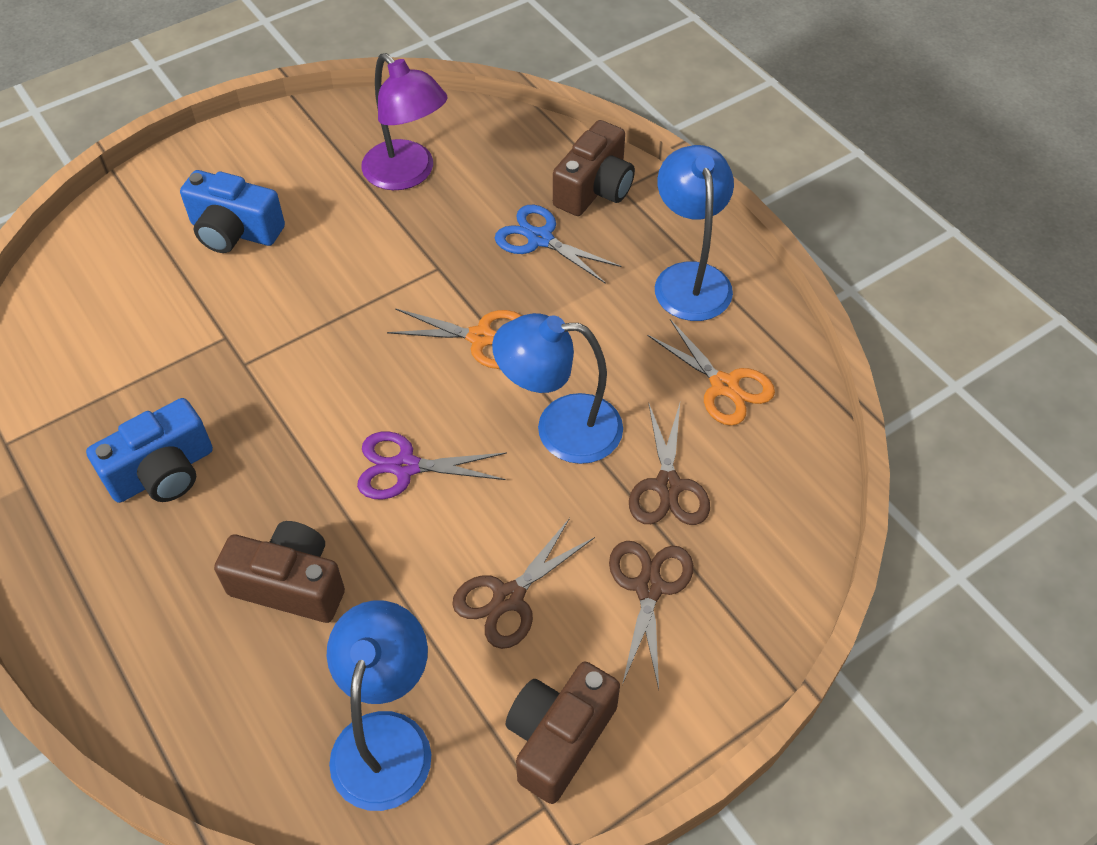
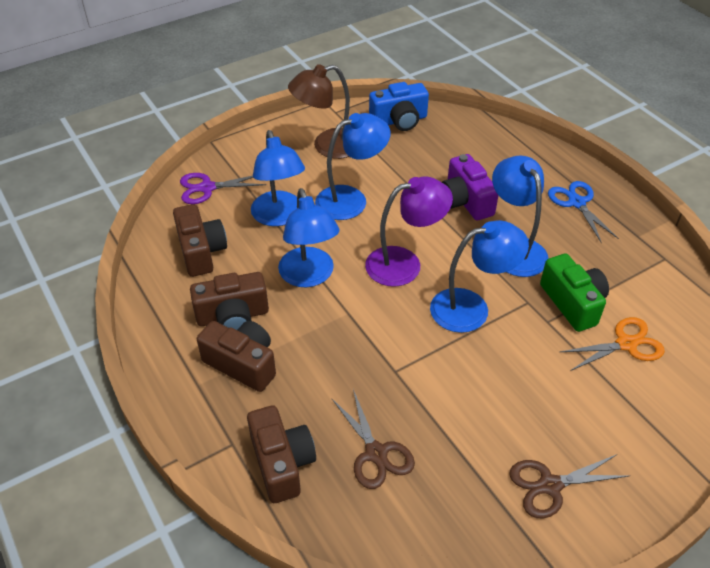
blue camera: 2 -> 1
blue lamp: 3 -> 5
brown camera: 3 -> 4
brown lamp: 0 -> 1
brown scissors: 3 -> 2
green camera: 0 -> 1
orange scissors: 2 -> 1
purple camera: 0 -> 1

